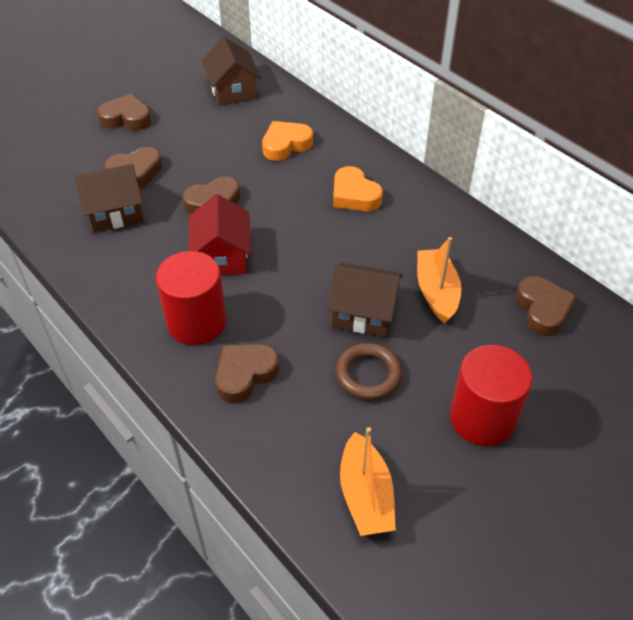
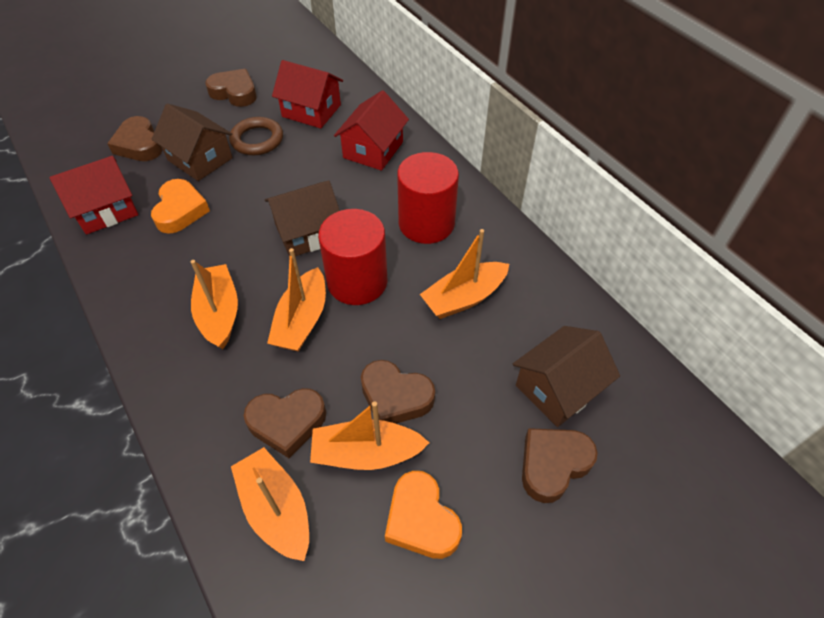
orange boat: 2 -> 5
red house: 1 -> 3

